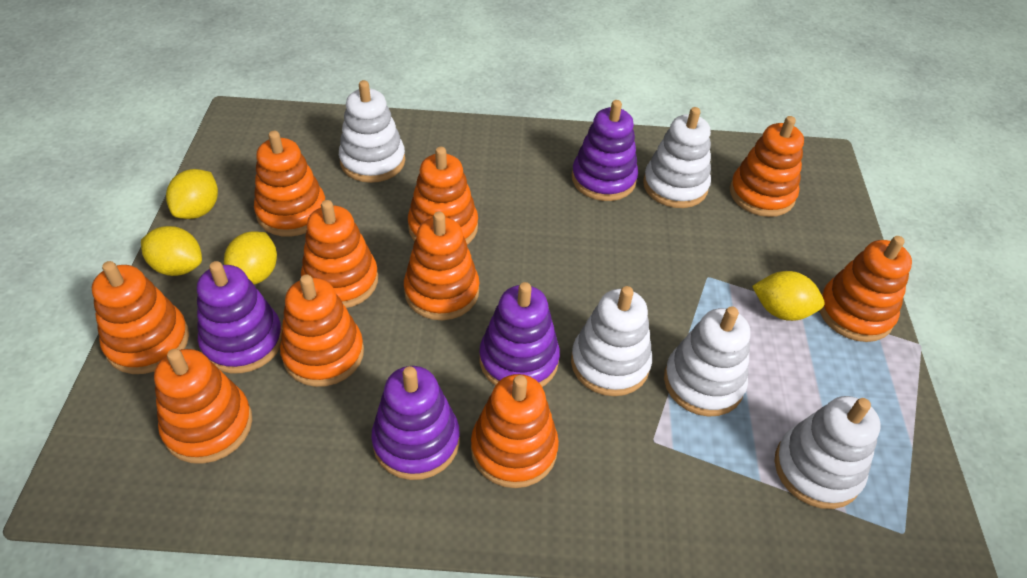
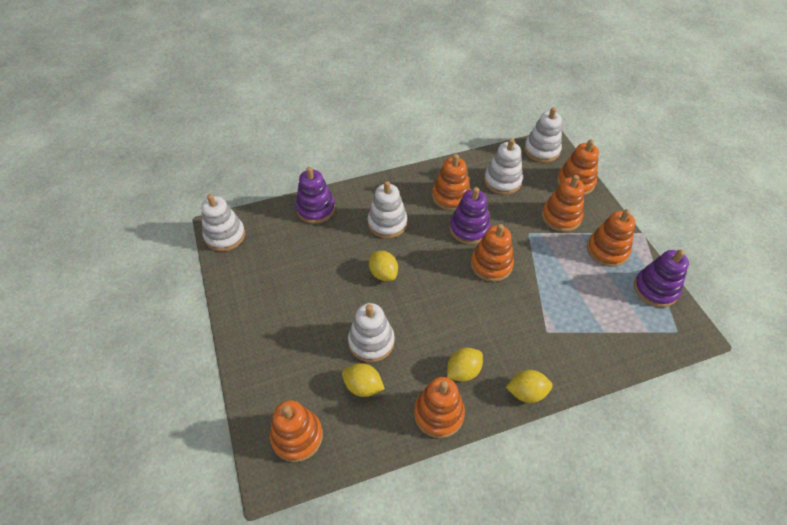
orange stacking toy: 10 -> 7
purple stacking toy: 4 -> 3

